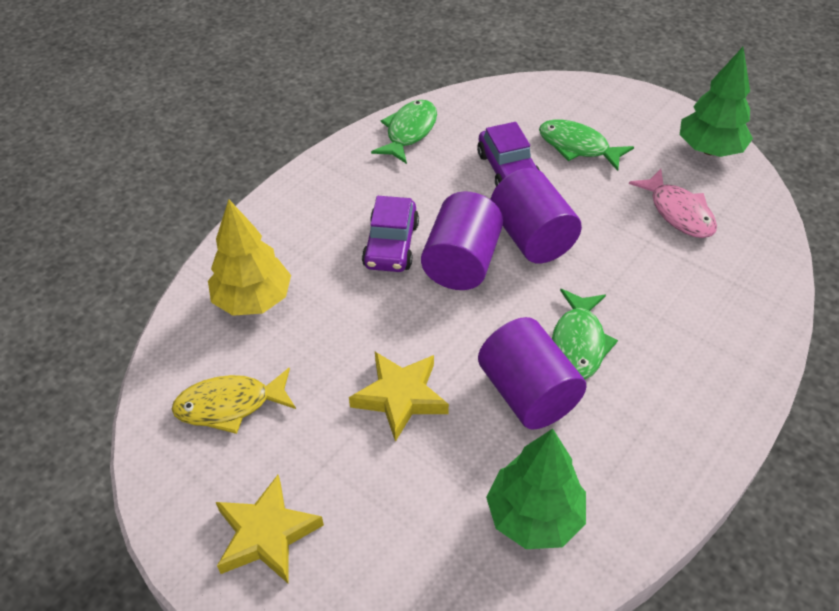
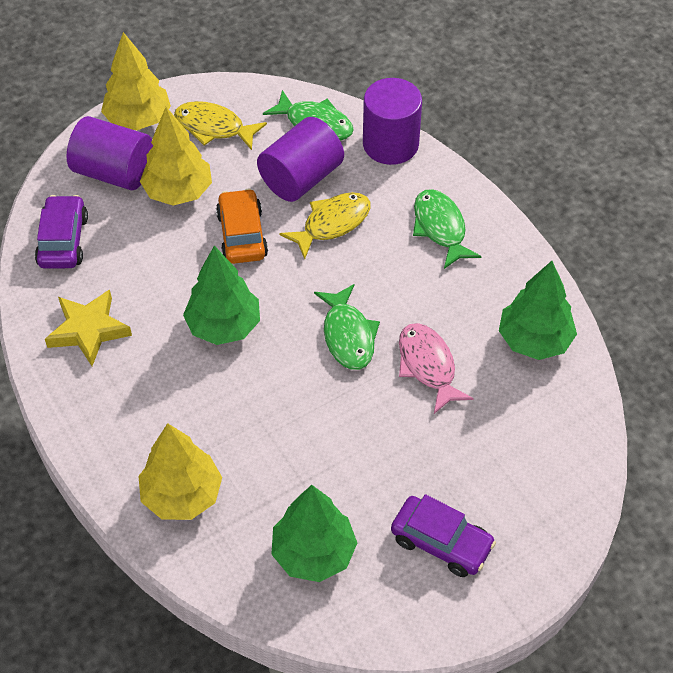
green tree: 2 -> 3
orange car: 0 -> 1
yellow fish: 1 -> 2
yellow star: 2 -> 1
yellow tree: 1 -> 3

